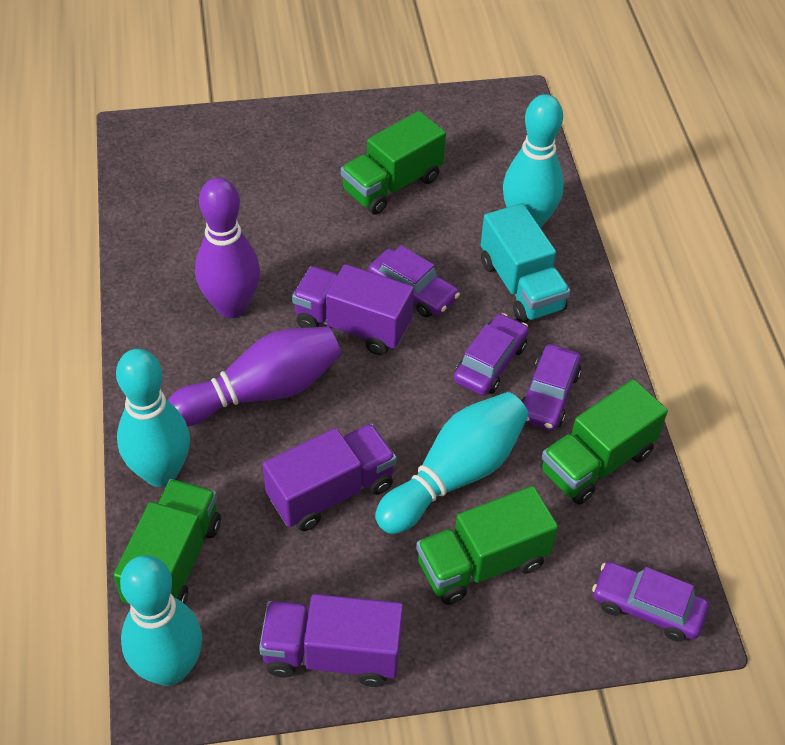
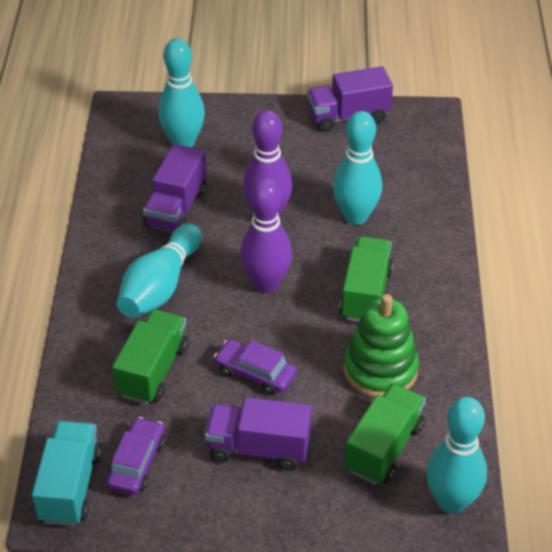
green stacking toy: 0 -> 1
green truck: 4 -> 3
purple car: 4 -> 2

